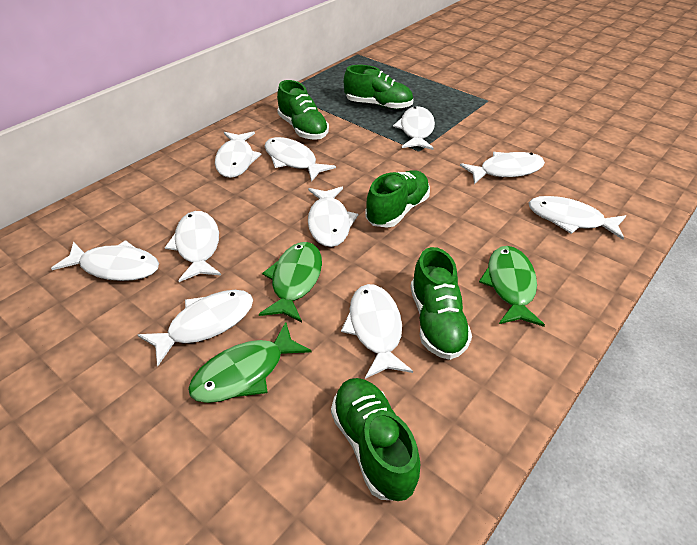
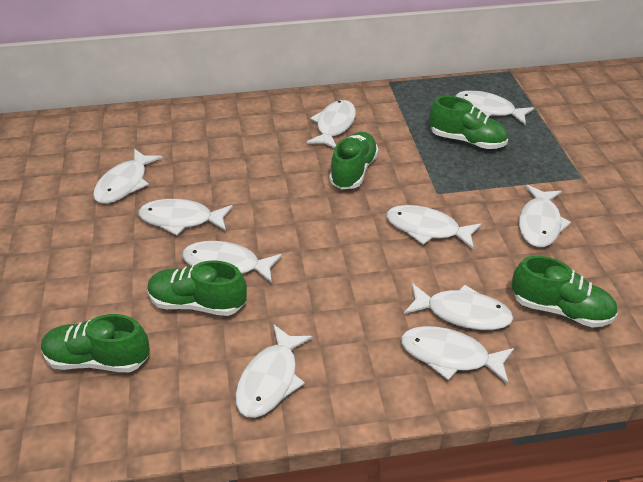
green fish: 3 -> 0

